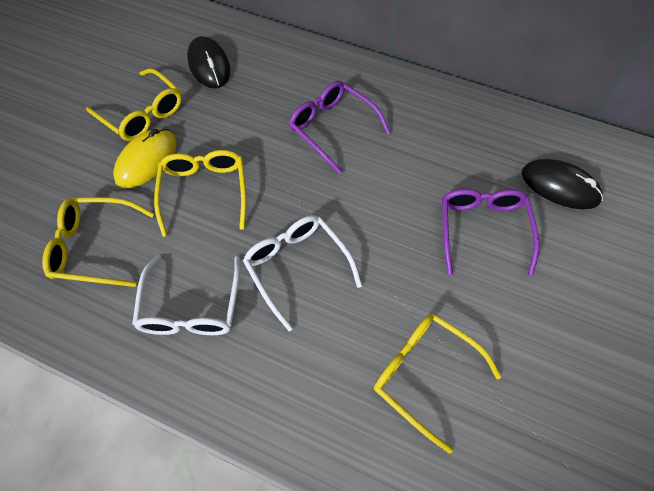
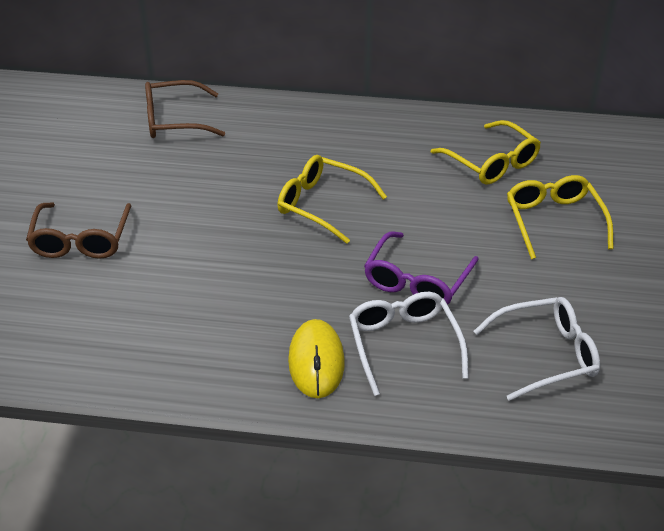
black mouse: 2 -> 0
brown glasses: 0 -> 2
purple glasses: 2 -> 1
yellow glasses: 4 -> 3

